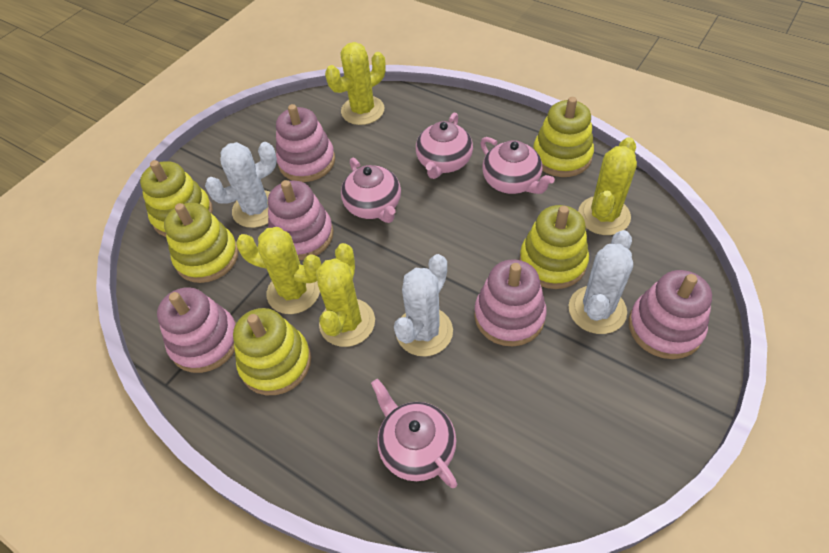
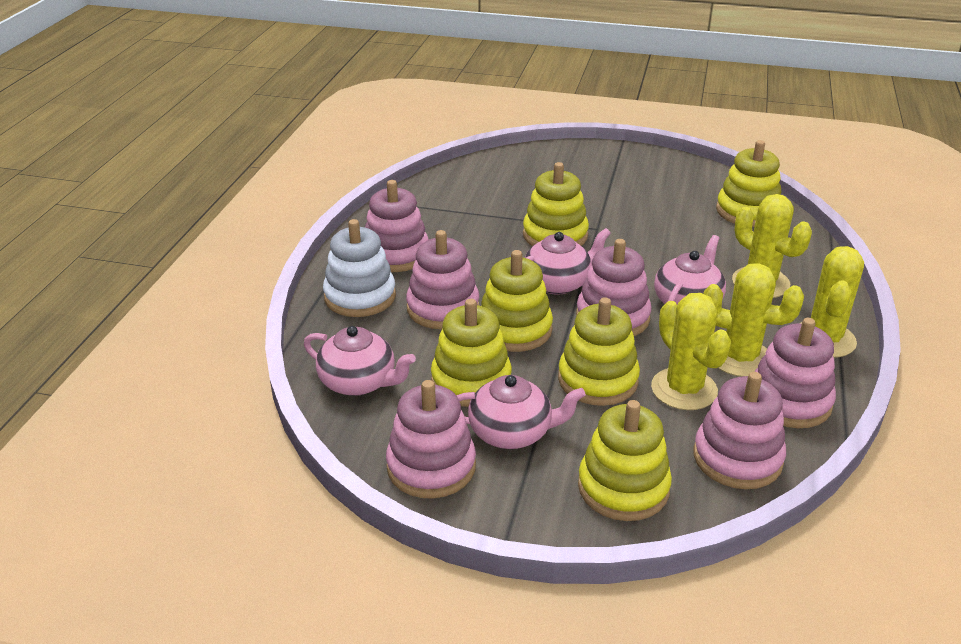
pink stacking toy: 5 -> 6
white cactus: 3 -> 0
white stacking toy: 0 -> 1
yellow stacking toy: 5 -> 6

